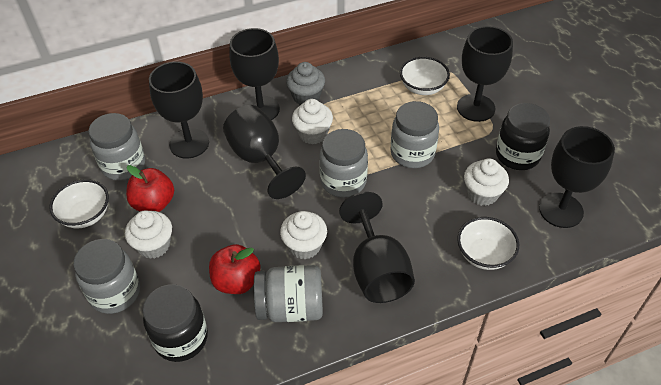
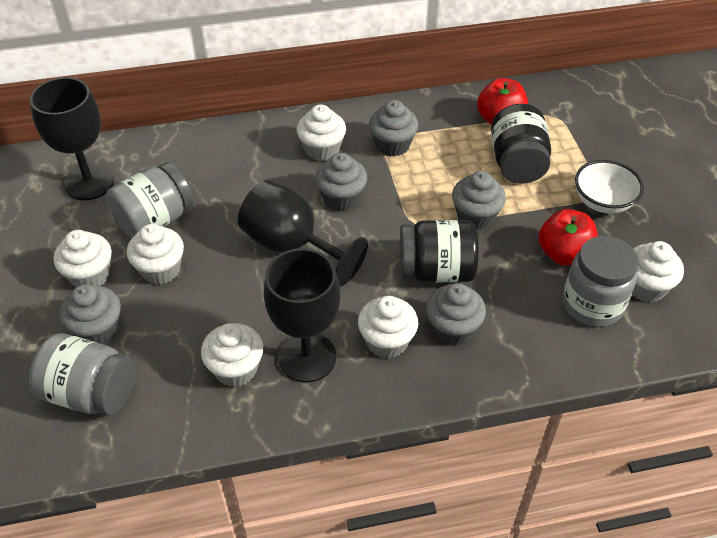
black goblet: 6 -> 3
grey cupcake: 1 -> 5
grey jar: 5 -> 3
white bowl: 3 -> 1
white cupcake: 4 -> 6

